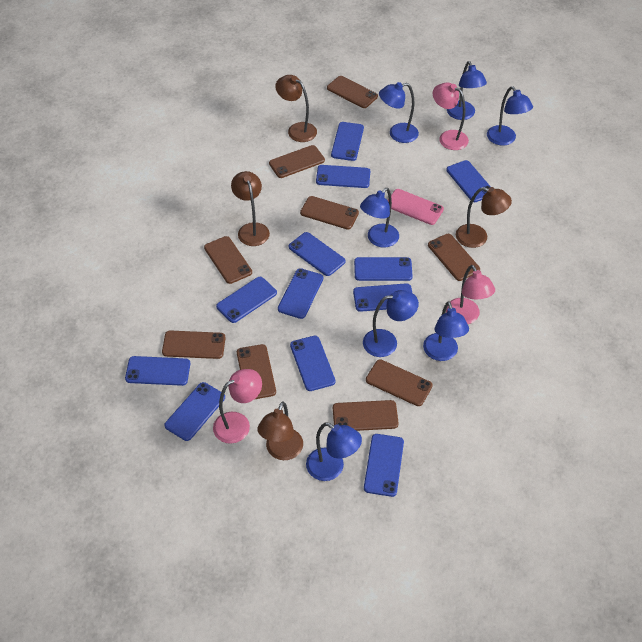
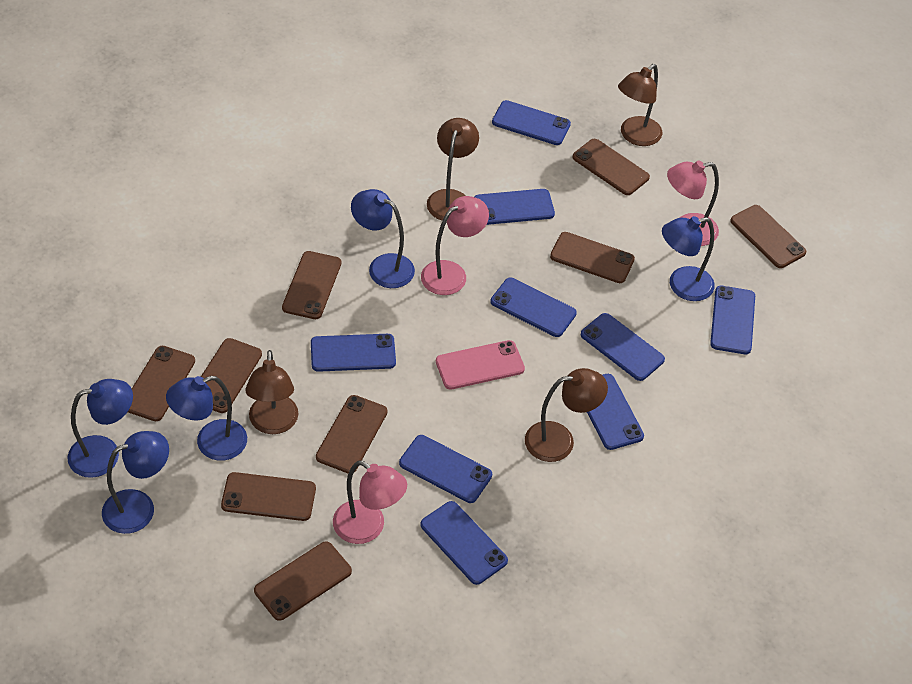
blue lamp: 7 -> 5
blue phone: 12 -> 9

